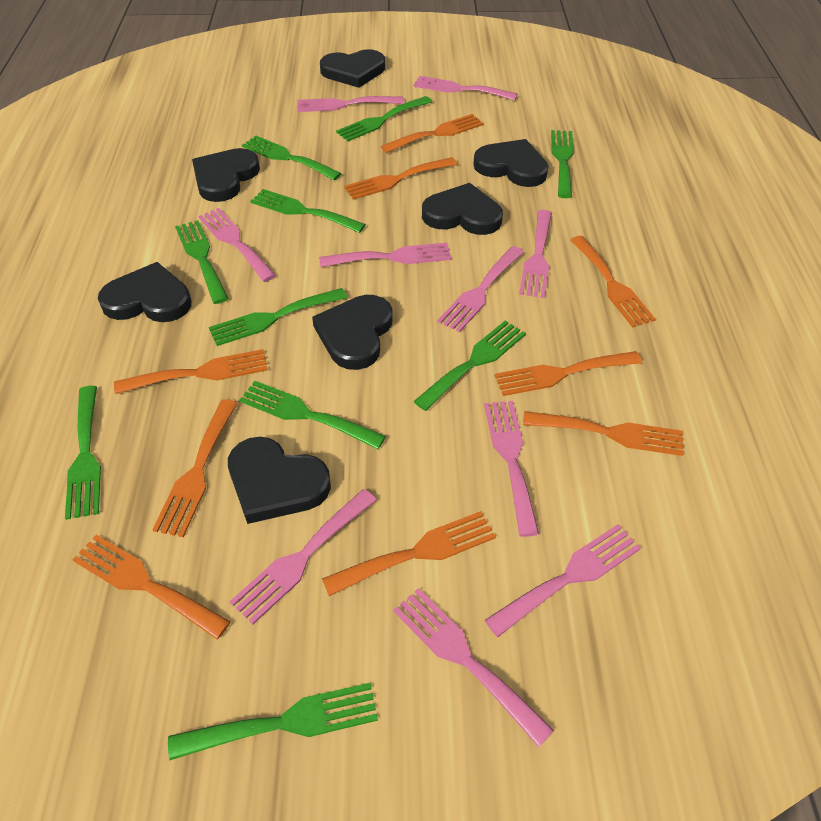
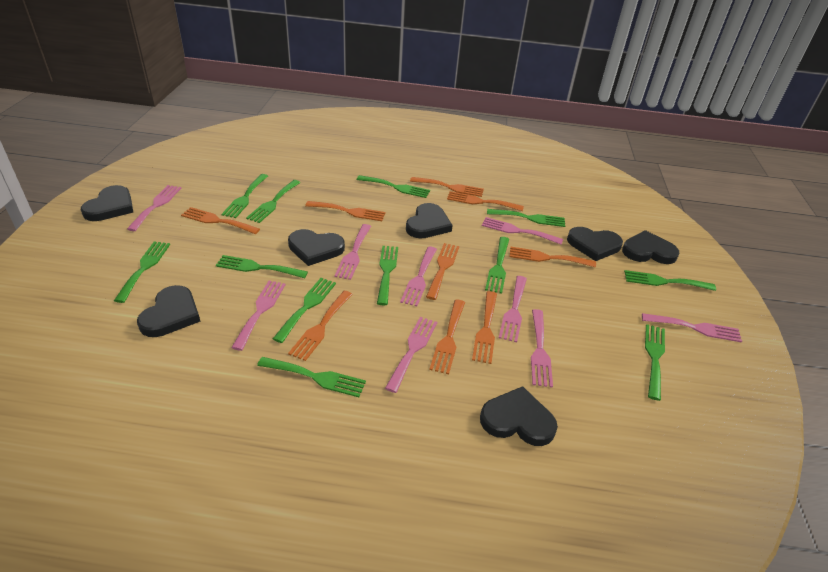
green fork: 10 -> 12
pink fork: 10 -> 9

